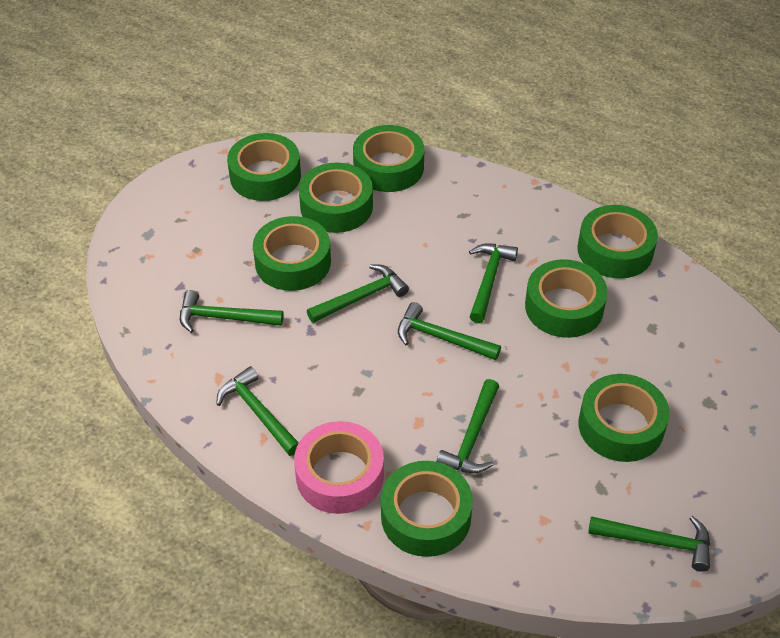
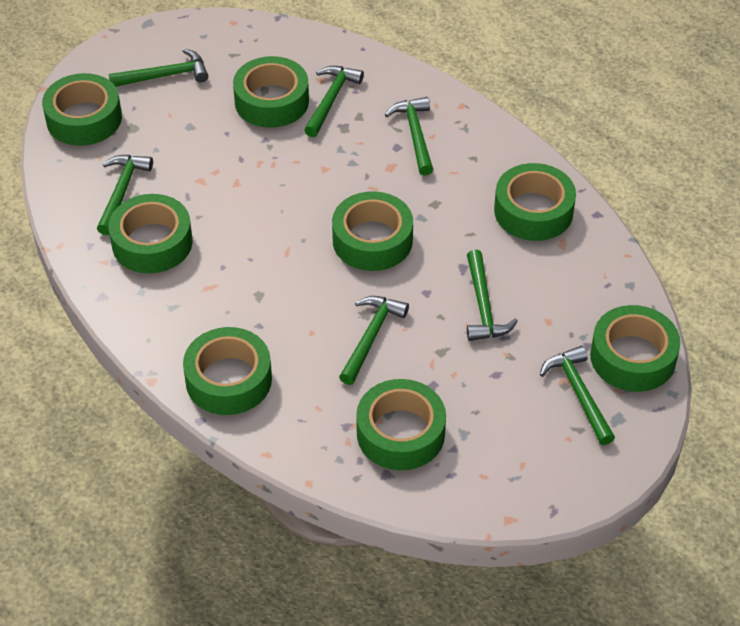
pink tape: 1 -> 0

